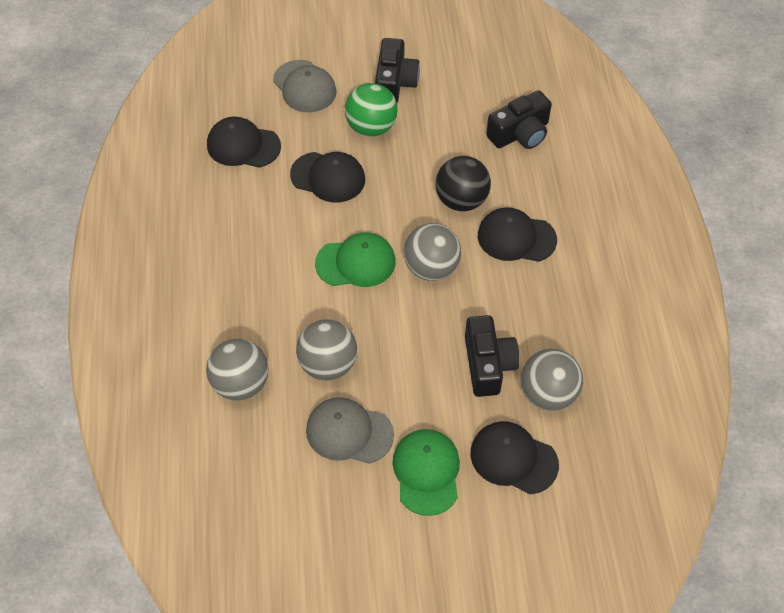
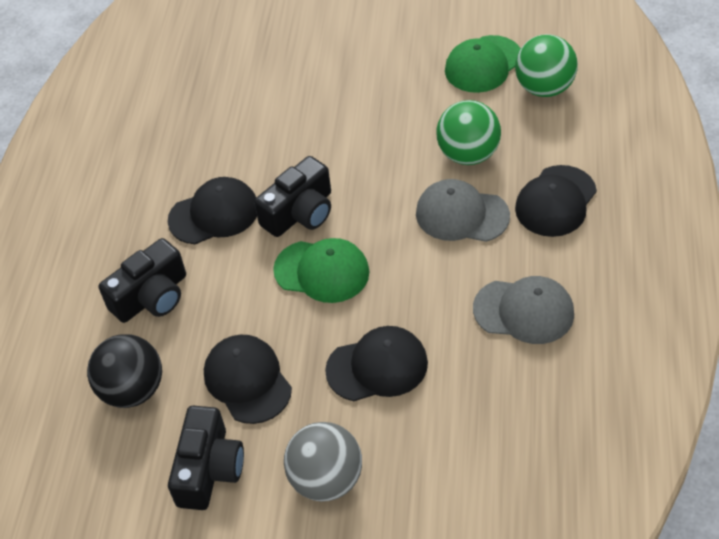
green ball: 1 -> 2
grey ball: 4 -> 1

